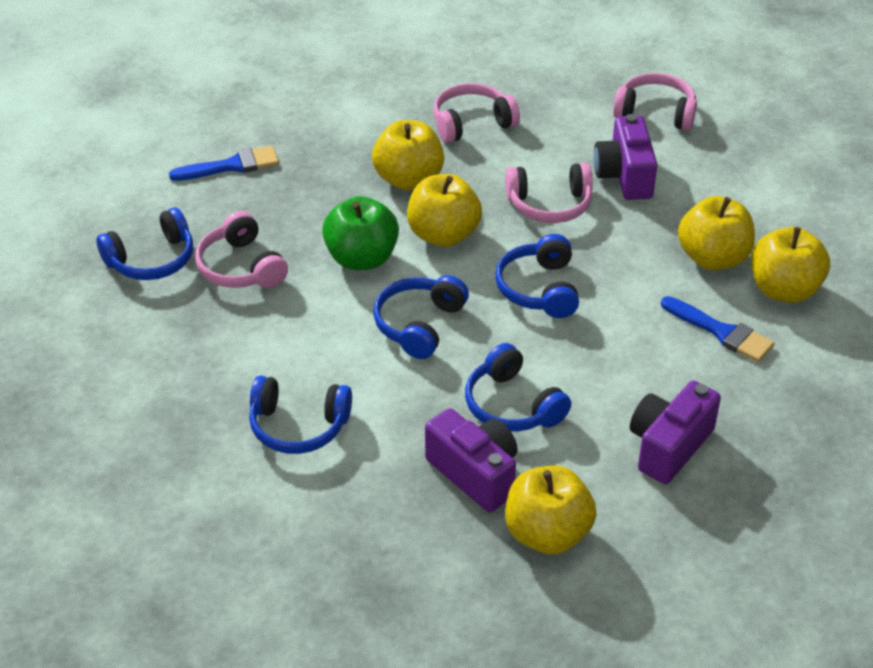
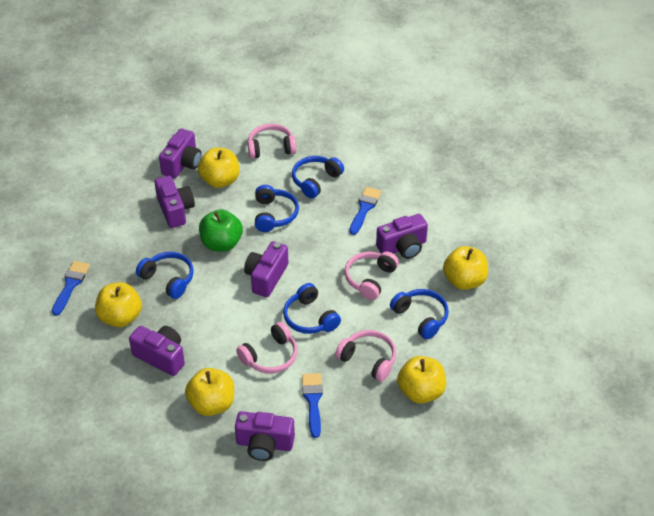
blue brush: 2 -> 3
purple camera: 3 -> 6

